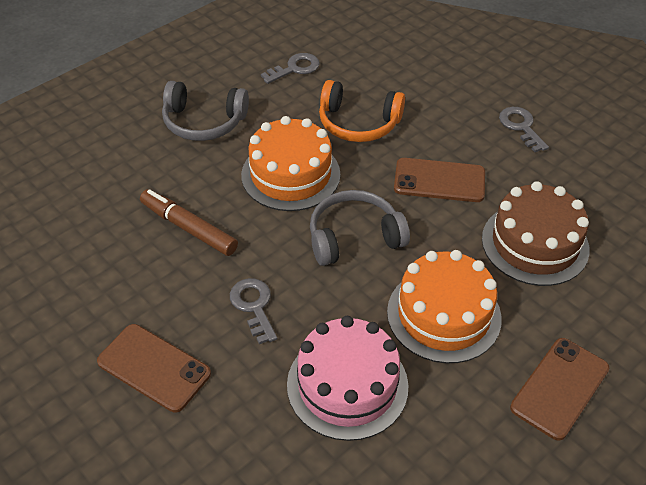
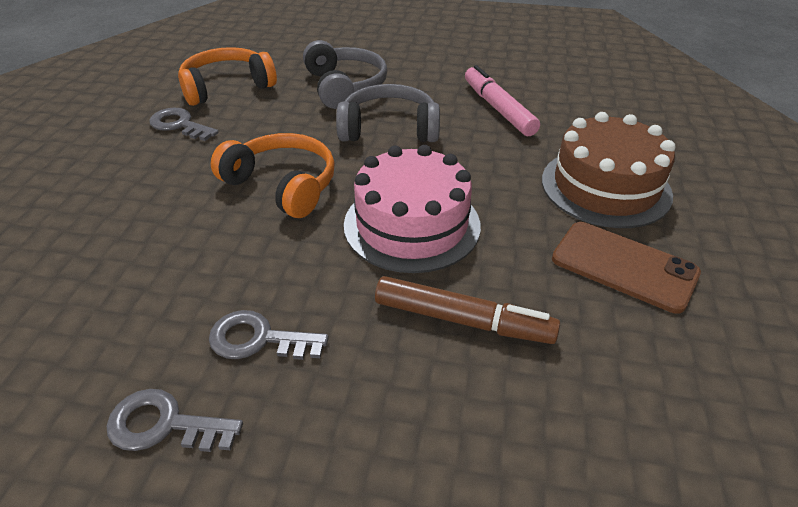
brown phone: 3 -> 1
orange cake: 2 -> 0
orange headphones: 1 -> 2
pink marker: 0 -> 1

